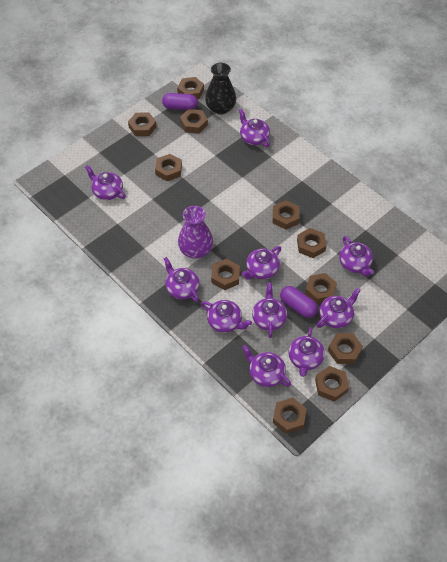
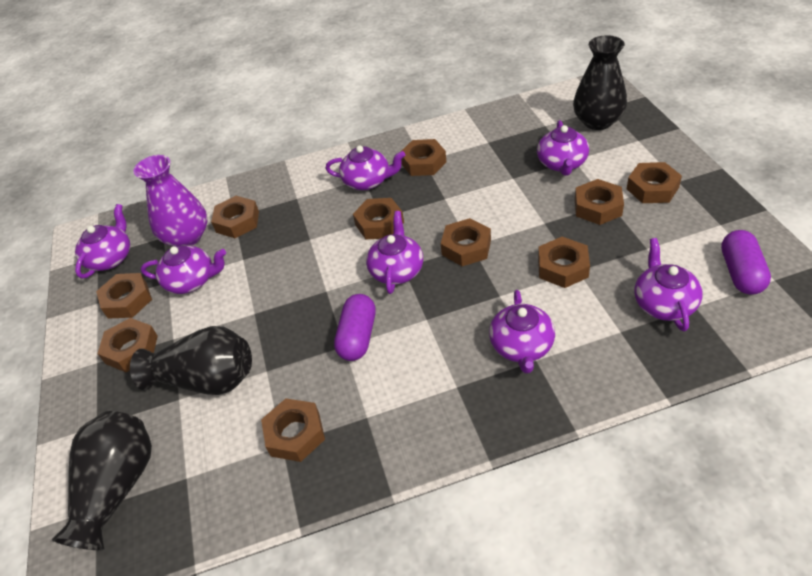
black vase: 1 -> 3
brown nut: 11 -> 10
purple teapot: 10 -> 7

